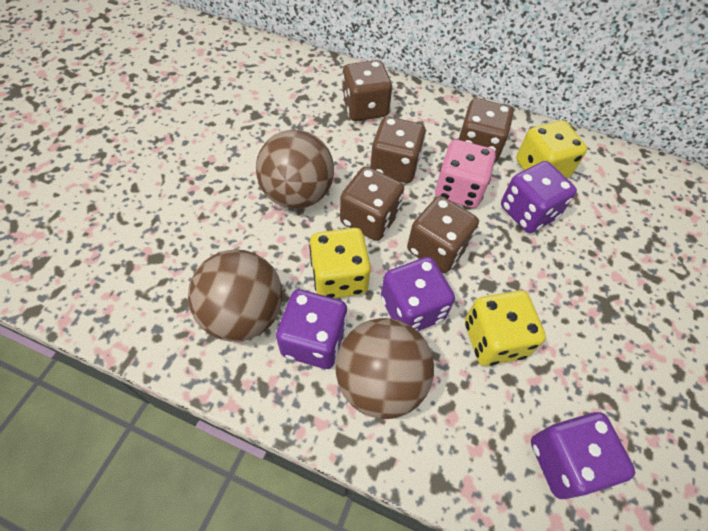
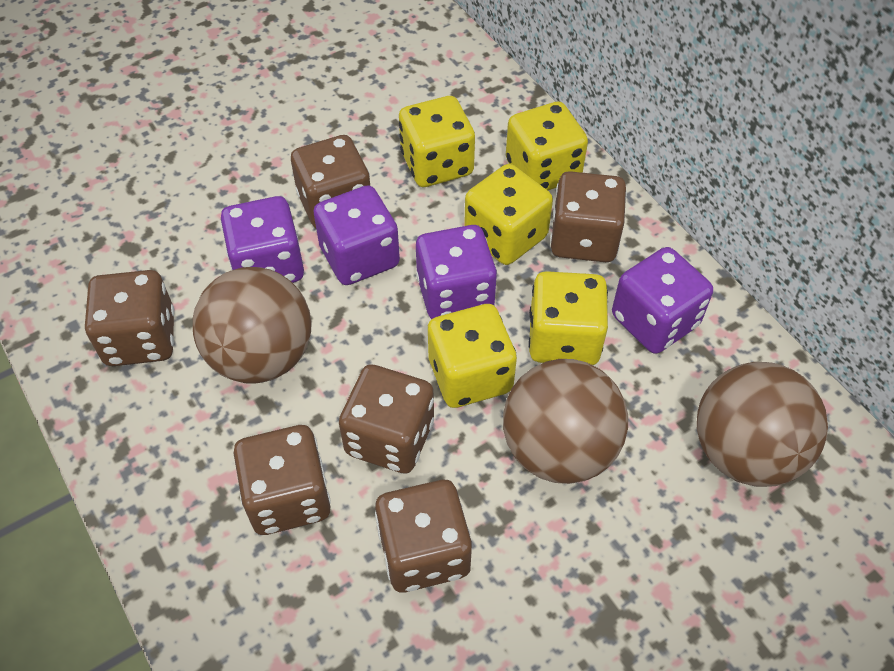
brown dice: 5 -> 6
pink dice: 1 -> 0
yellow dice: 3 -> 5

